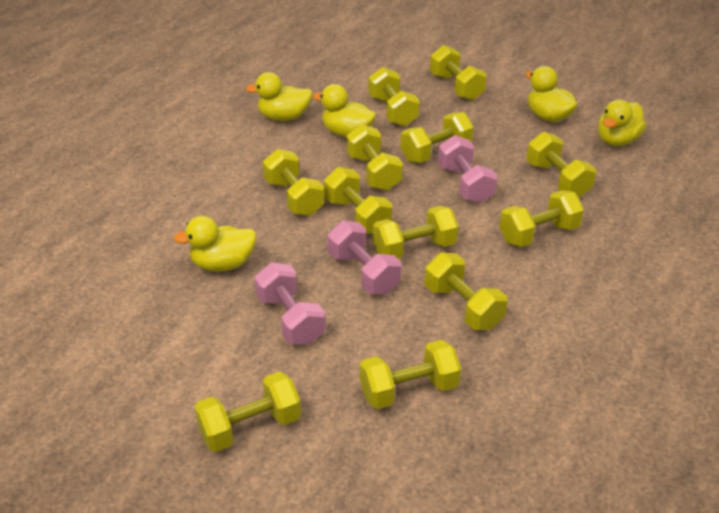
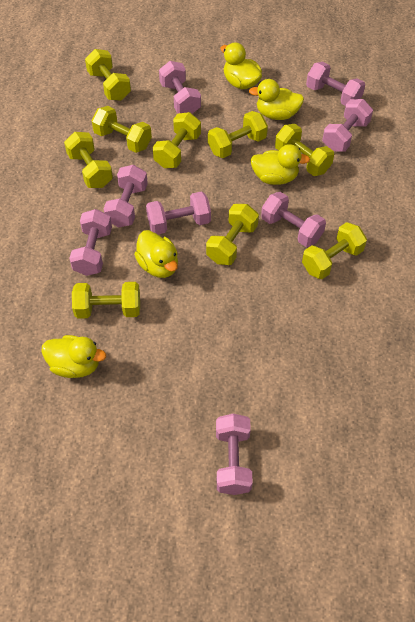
pink dumbbell: 3 -> 8
yellow dumbbell: 12 -> 9

